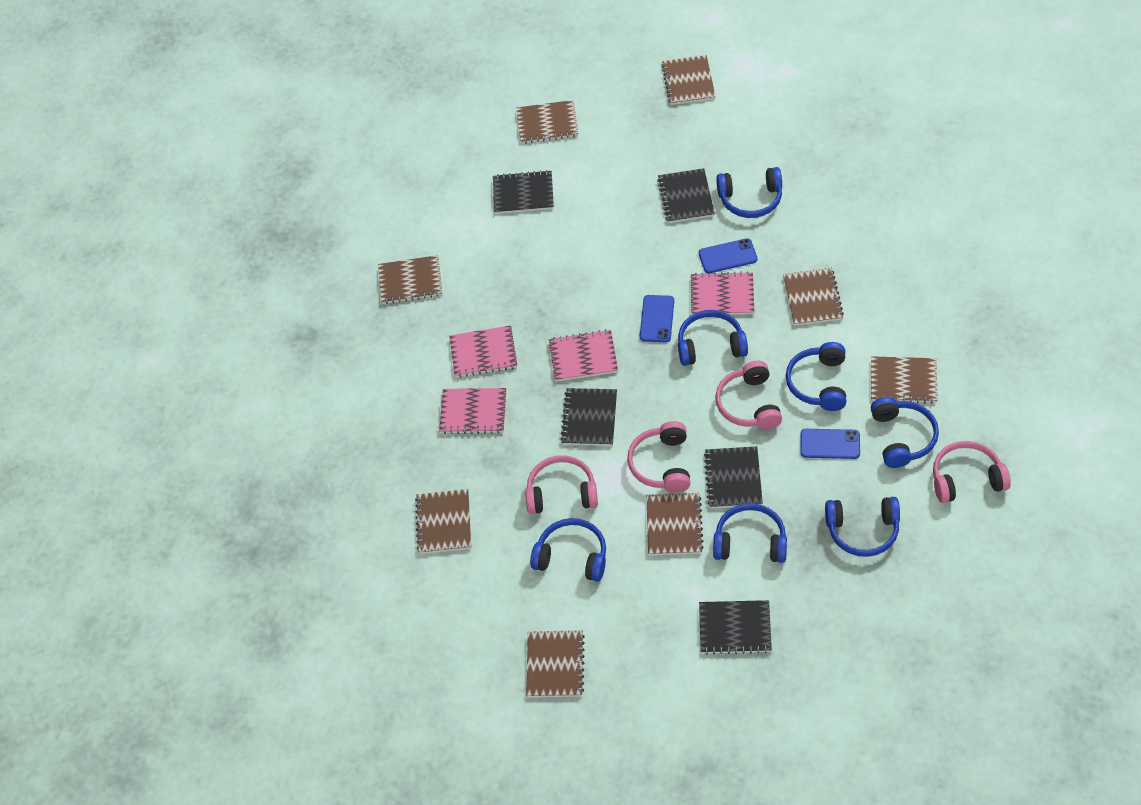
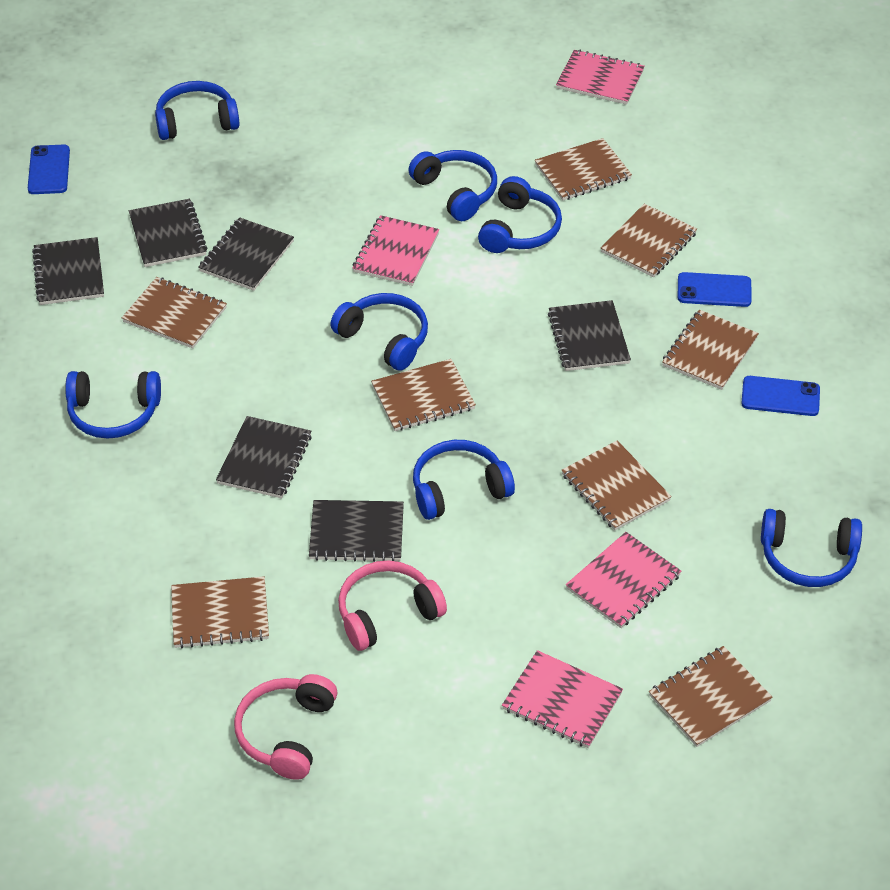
black notebook: 5 -> 6
pink headphones: 4 -> 2

